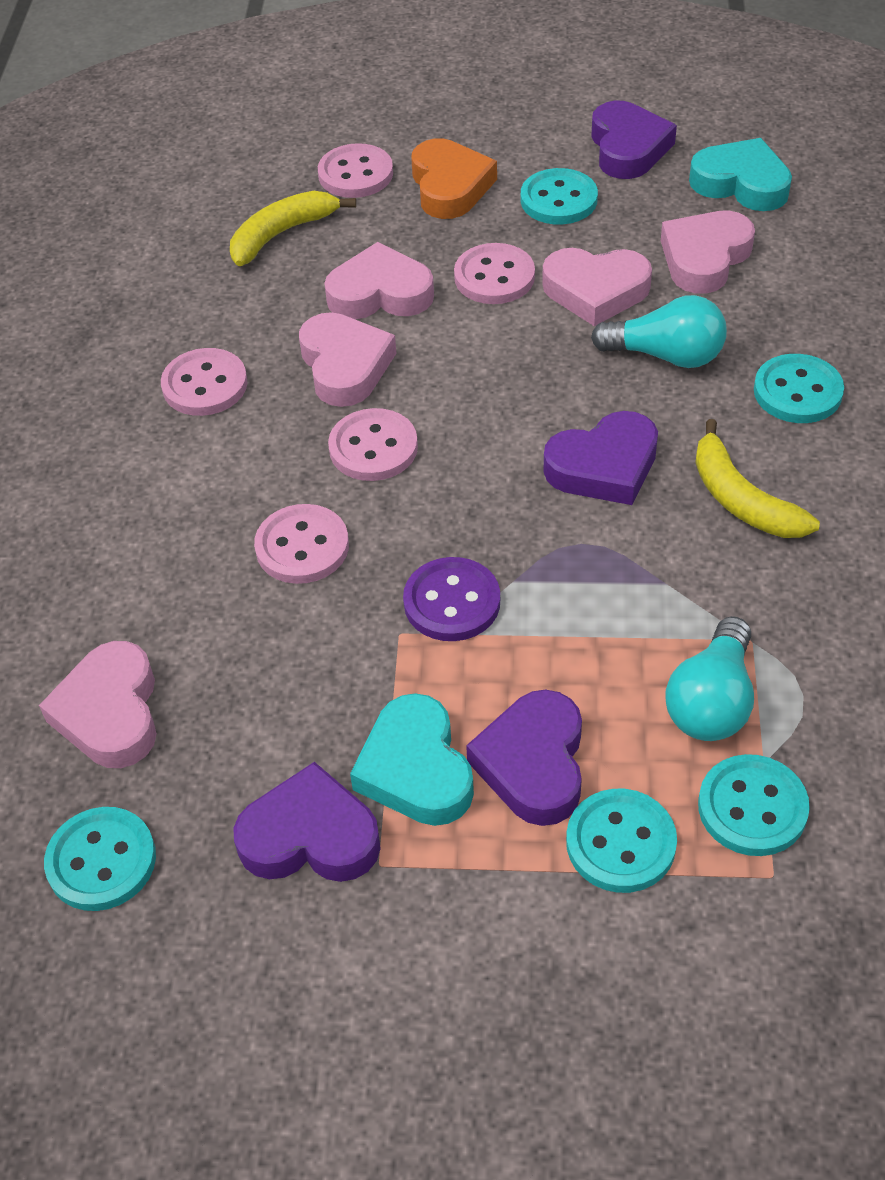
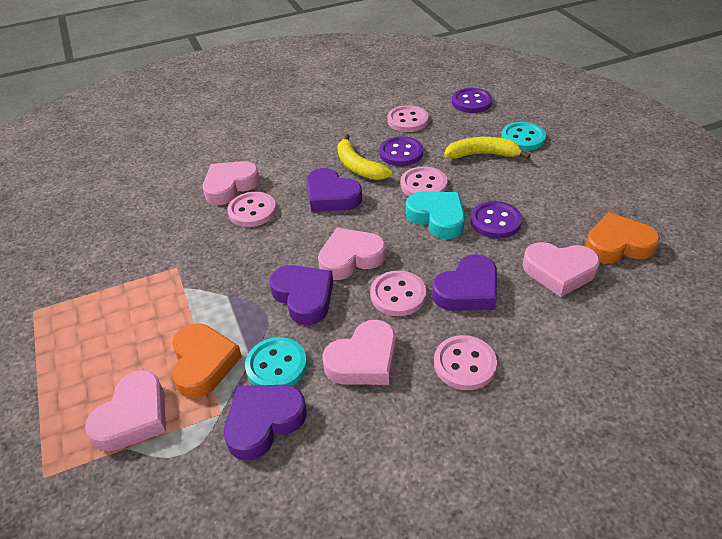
orange heart: 1 -> 2
purple button: 1 -> 3
turquoise button: 5 -> 2
turquoise heart: 2 -> 1
turquoise light bulb: 2 -> 0

